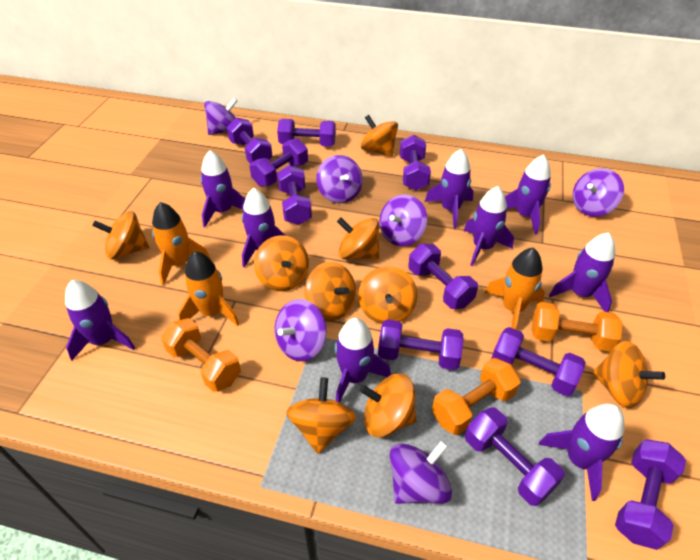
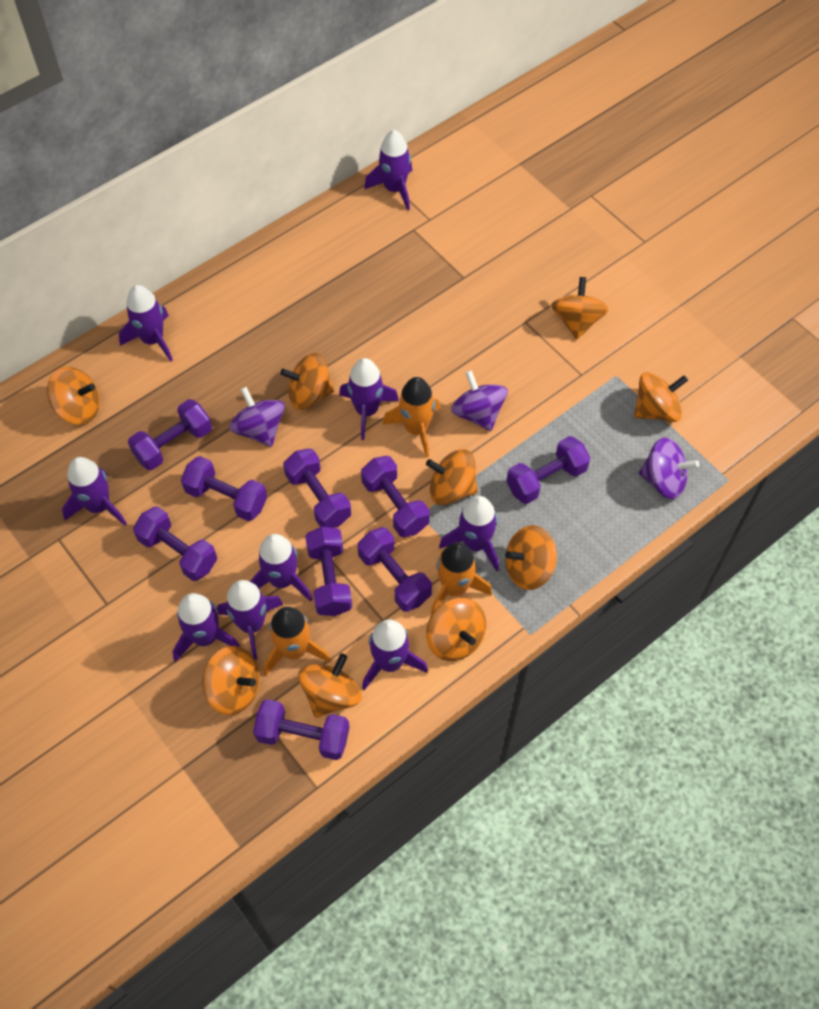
orange dumbbell: 3 -> 0
purple dumbbell: 10 -> 9
purple spinning top: 6 -> 3

